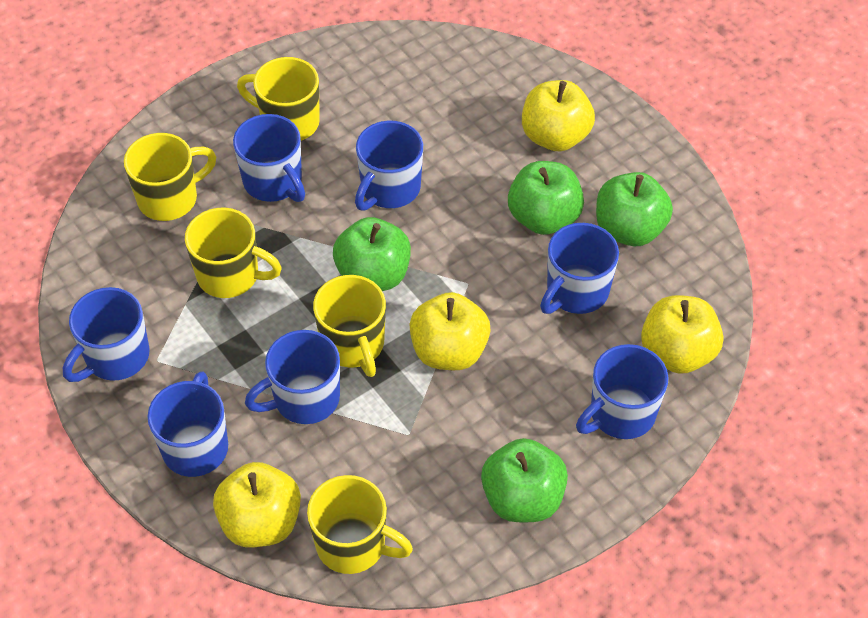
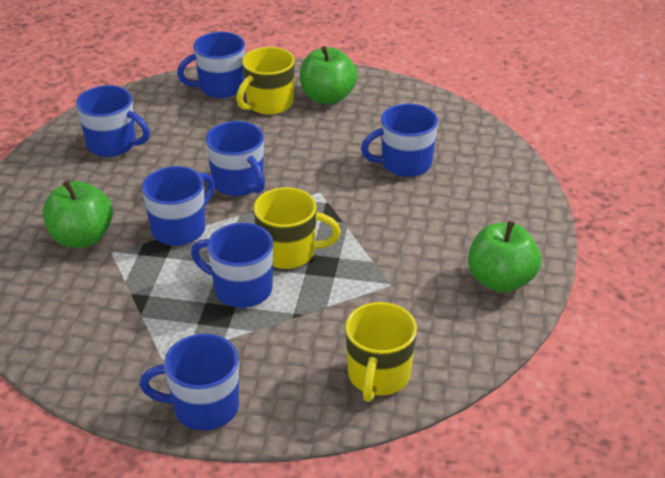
green apple: 4 -> 3
yellow apple: 4 -> 0
yellow mug: 5 -> 3

